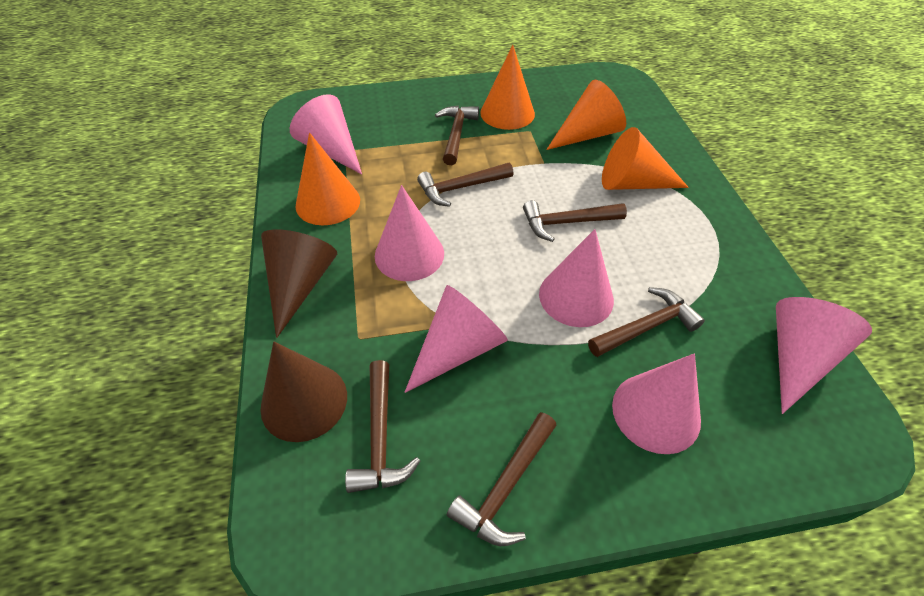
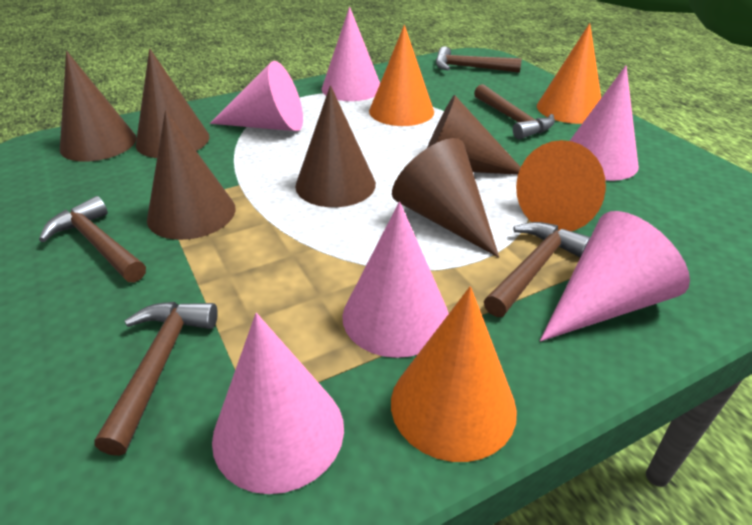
brown cone: 2 -> 6
brown hammer: 6 -> 5

